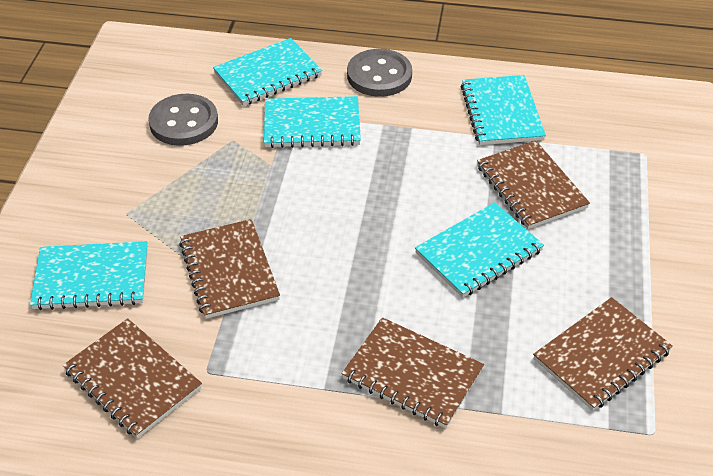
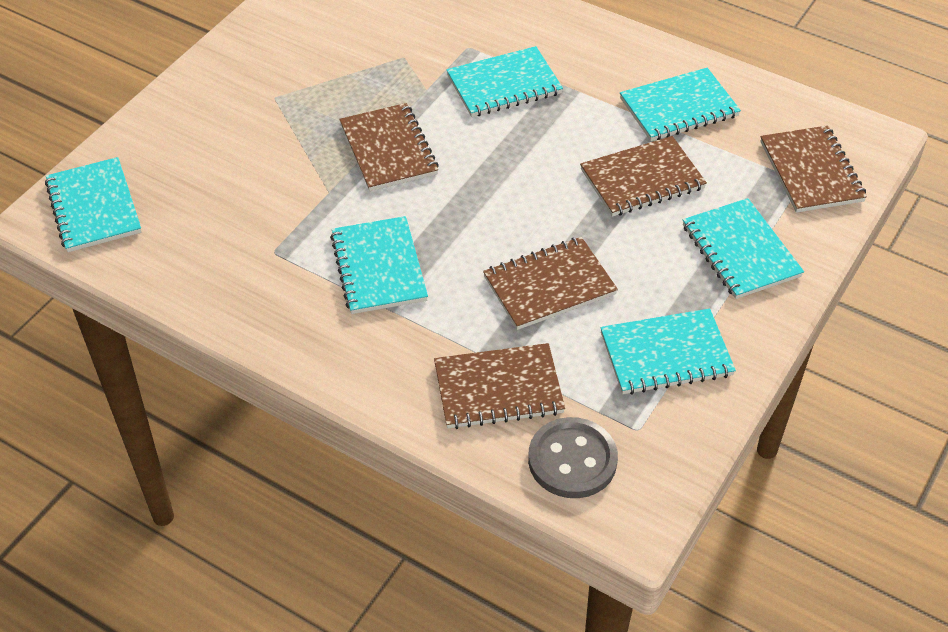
grey button: 2 -> 1
turquoise notebook: 5 -> 6

